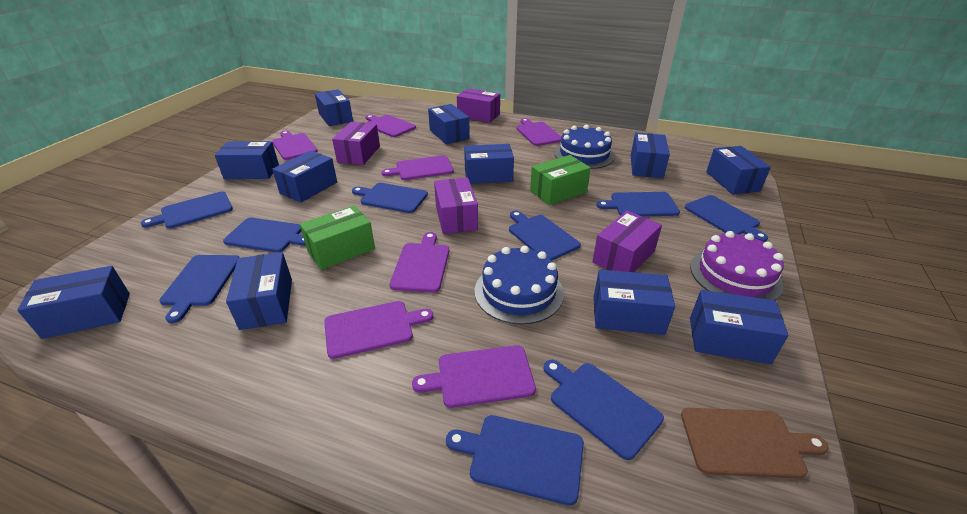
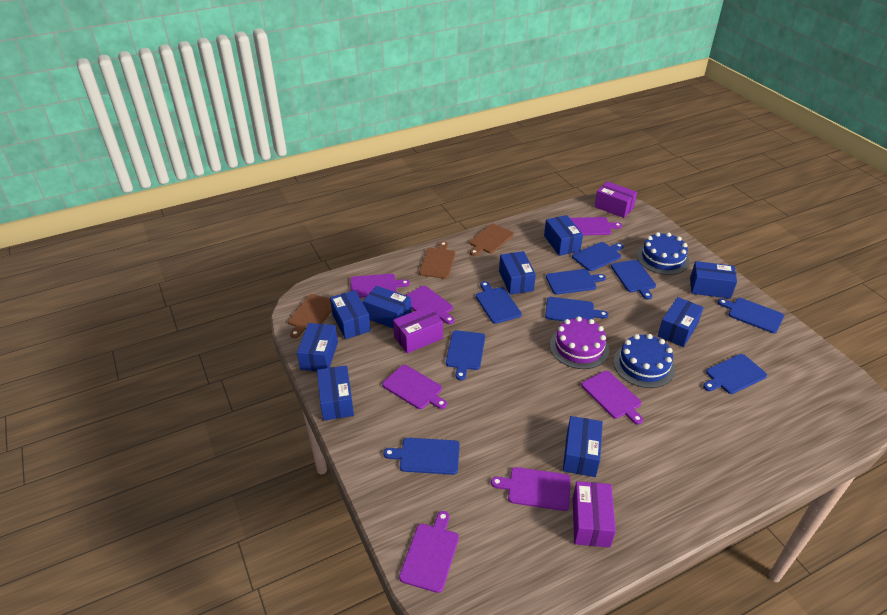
blue box: 11 -> 9
brown cutting board: 1 -> 3
green box: 2 -> 0
purple box: 4 -> 3

